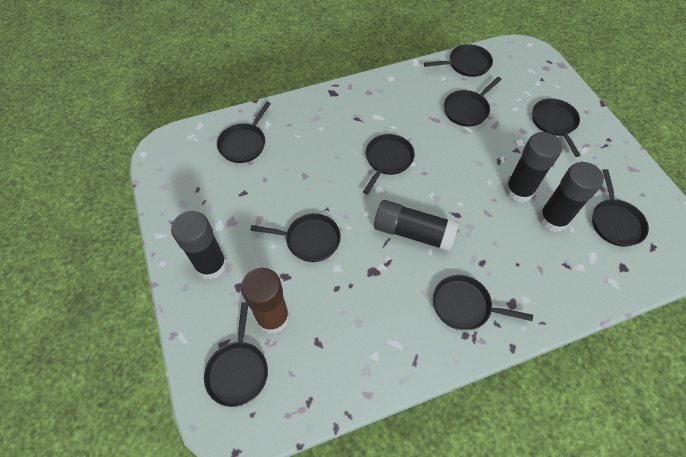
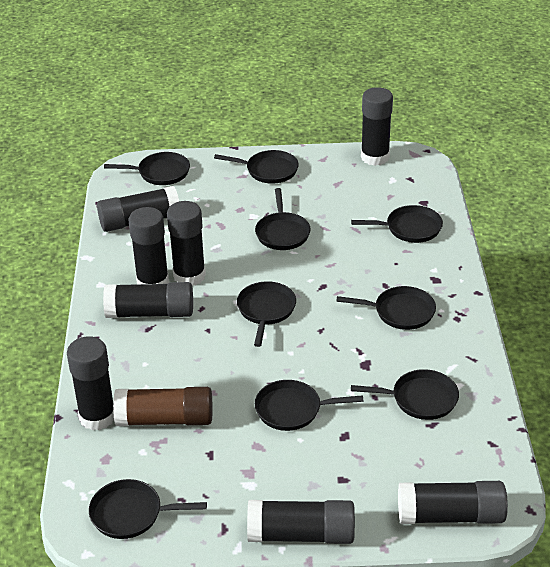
black glue stick: 4 -> 8

